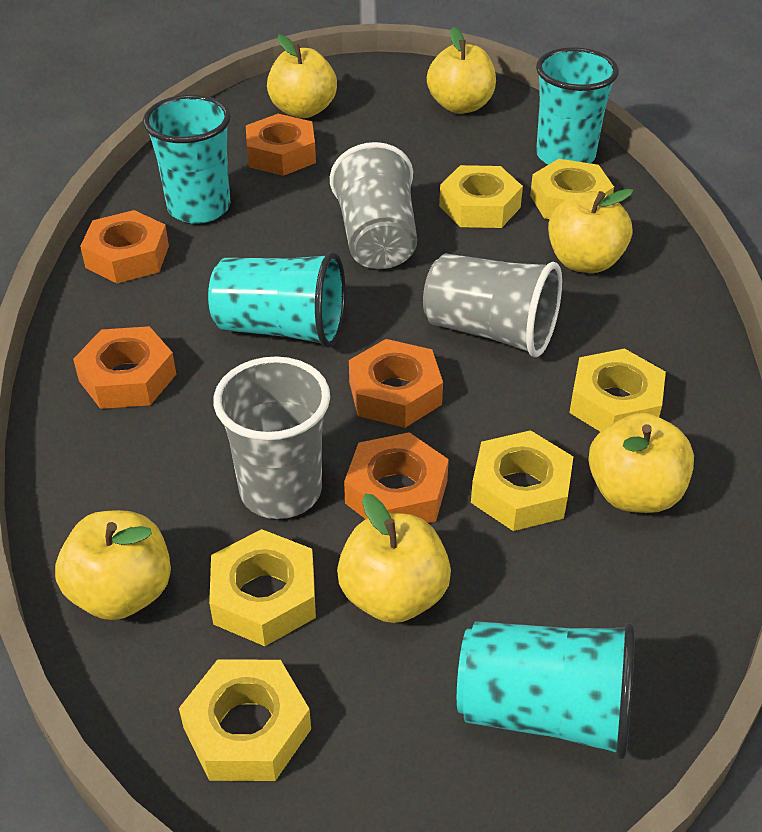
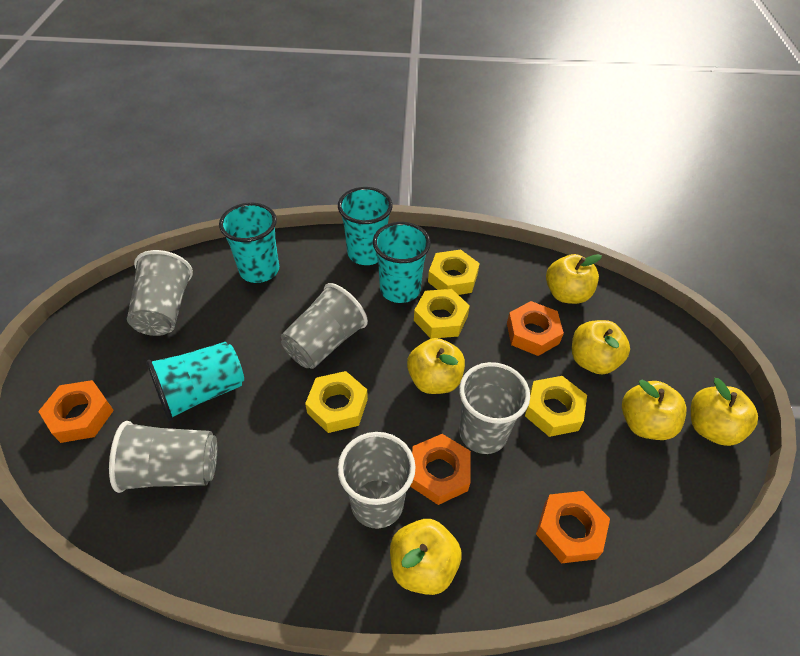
grey cup: 3 -> 5
orange nut: 5 -> 4
yellow nut: 6 -> 4

